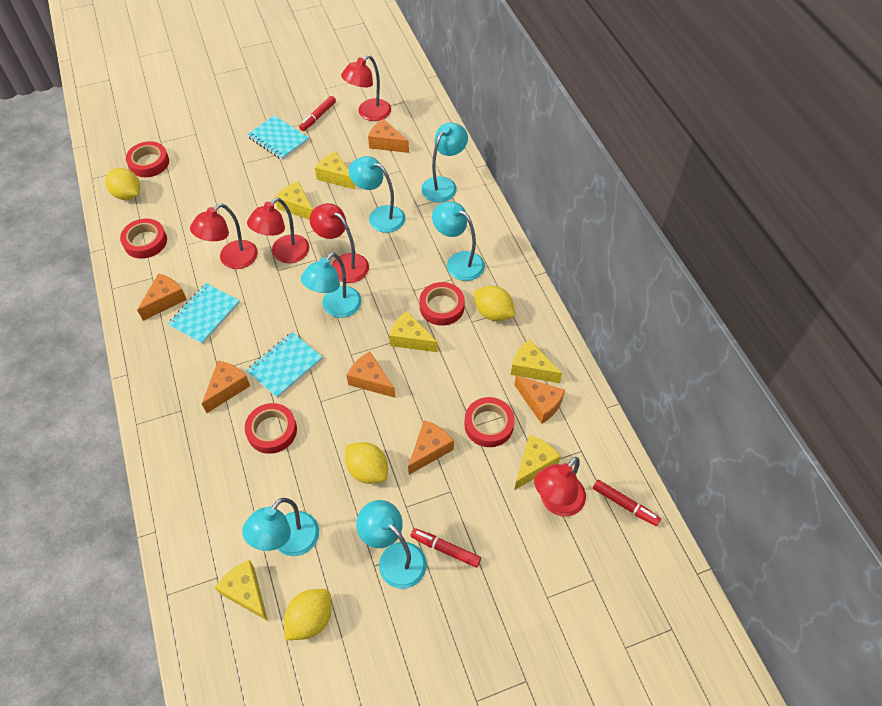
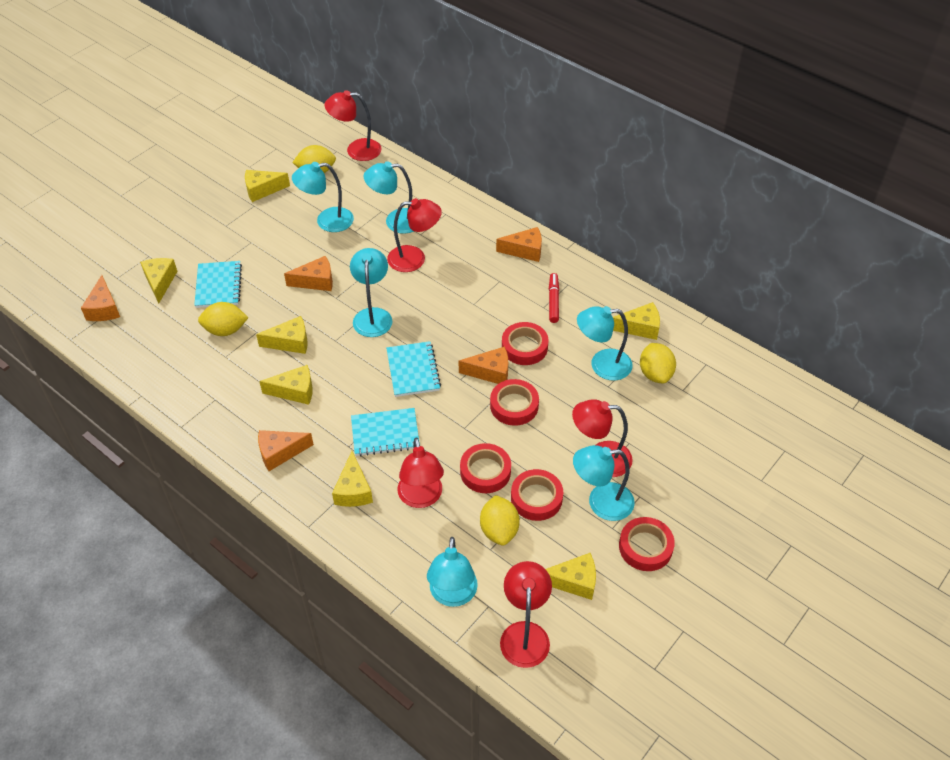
orange cheese: 6 -> 5
red marker: 3 -> 1
yellow cheese: 6 -> 7

